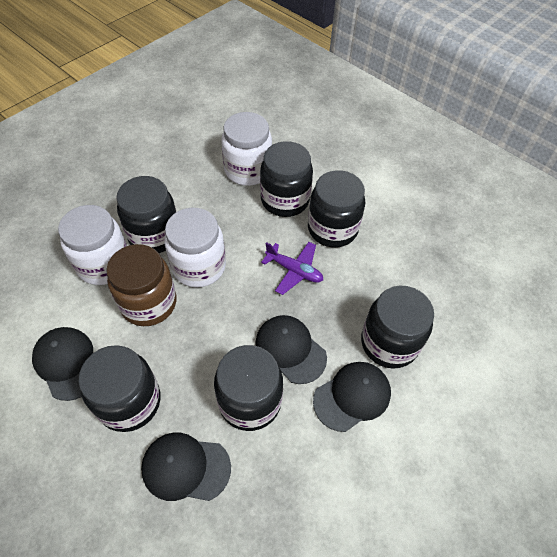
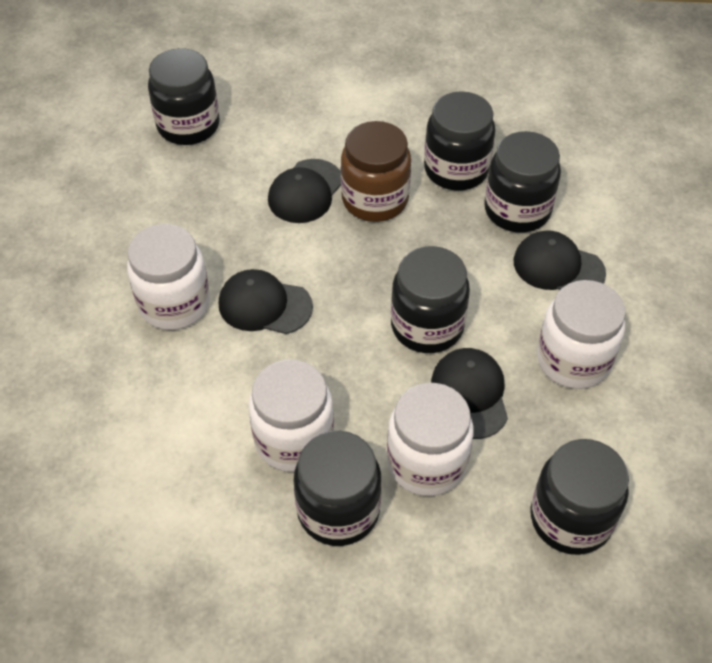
purple plane: 1 -> 0
white jar: 3 -> 4

